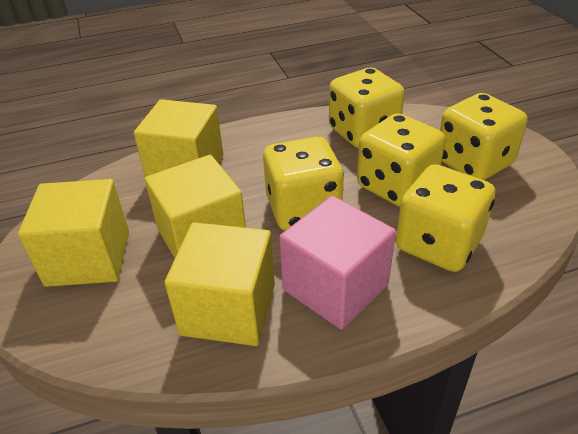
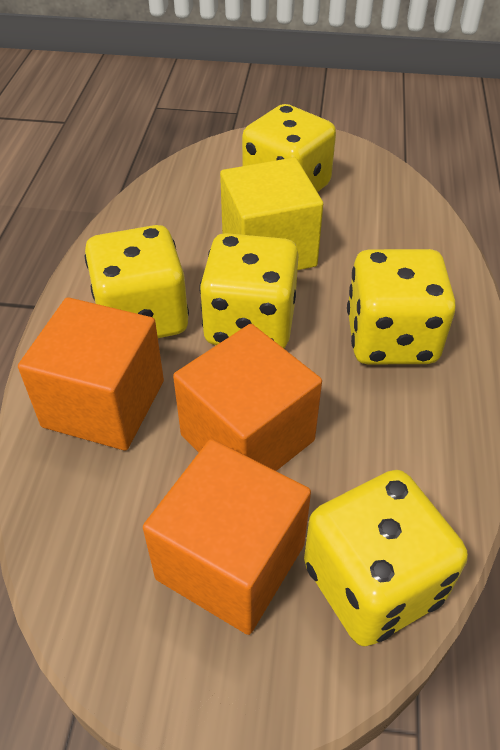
orange cube: 0 -> 3
pink cube: 1 -> 0
yellow cube: 4 -> 1

